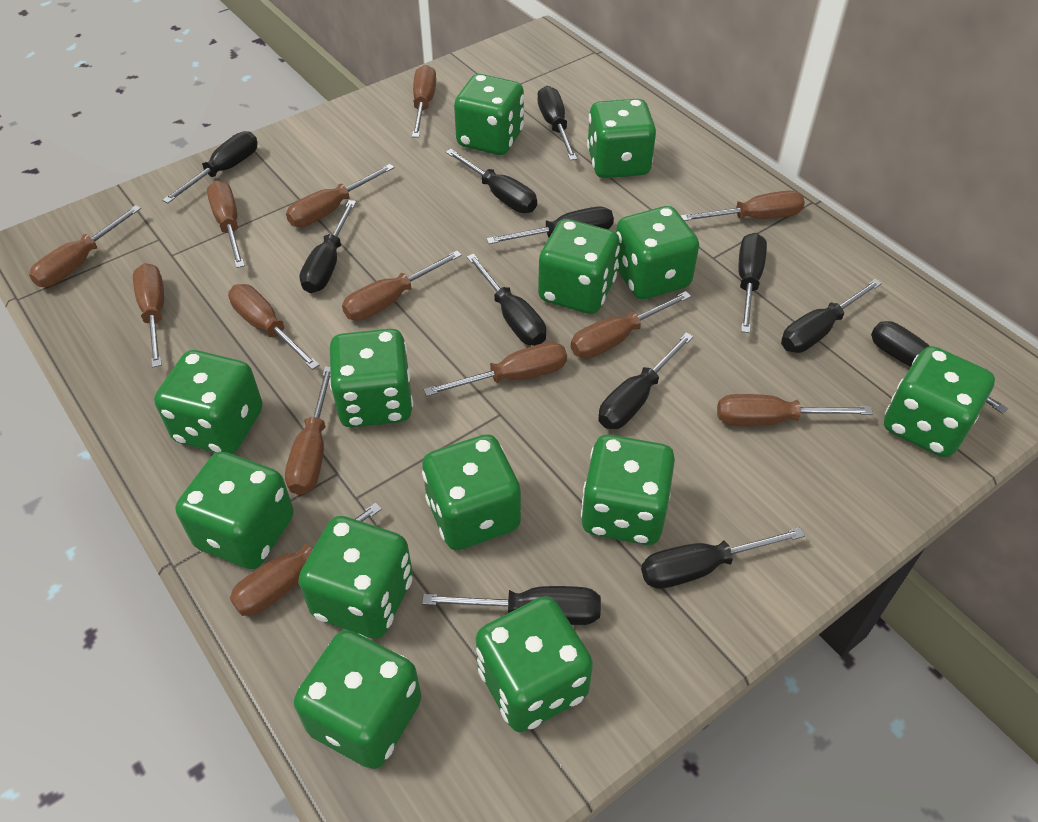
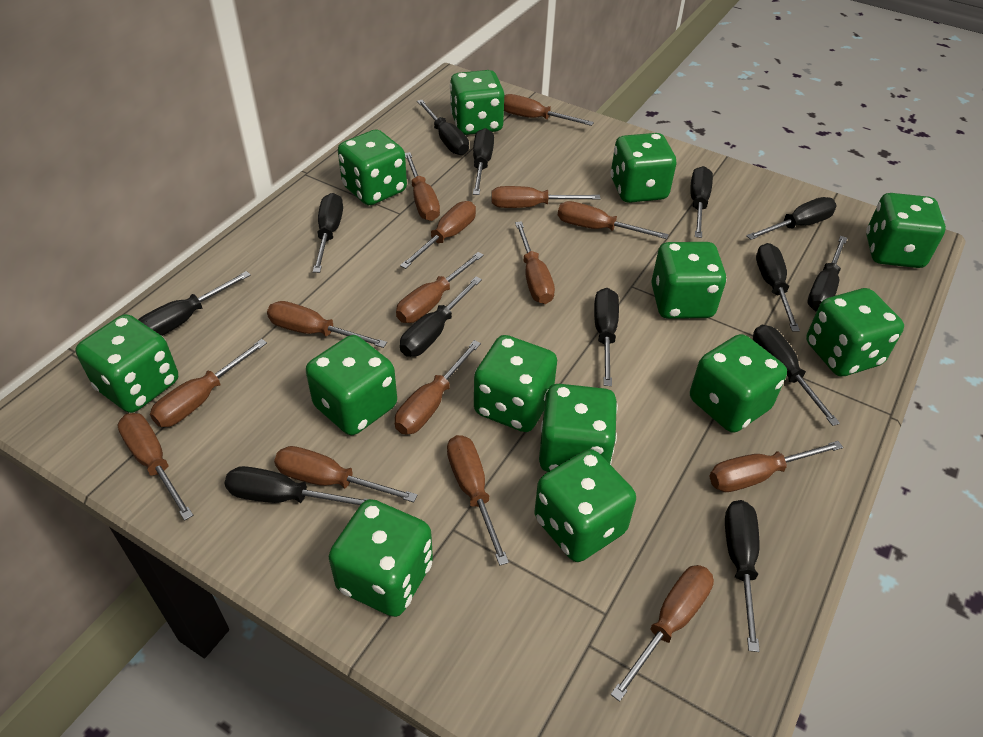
black screwdriver: 12 -> 13
brown screwdriver: 13 -> 15

